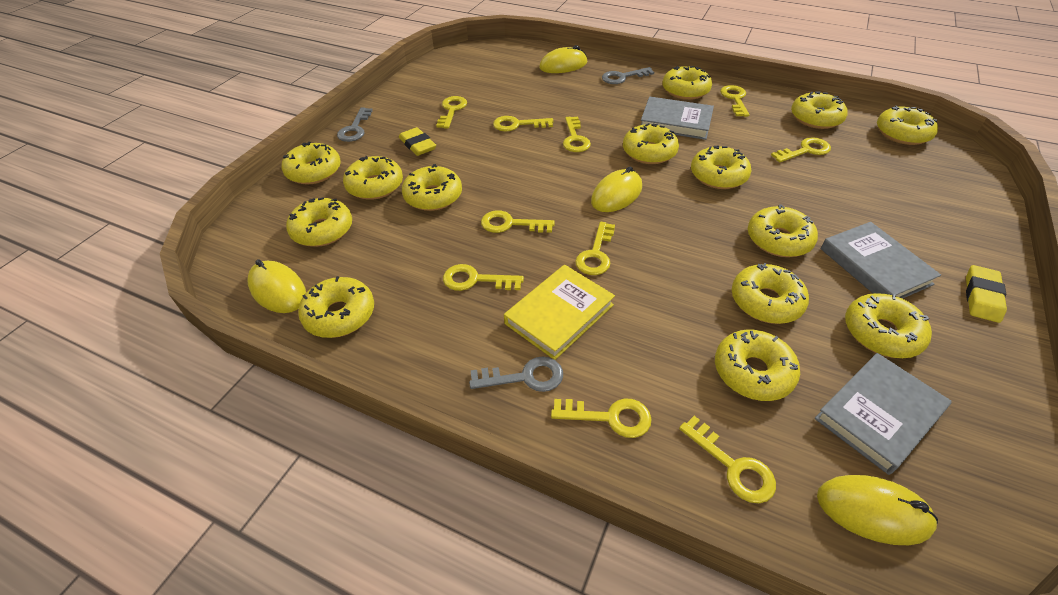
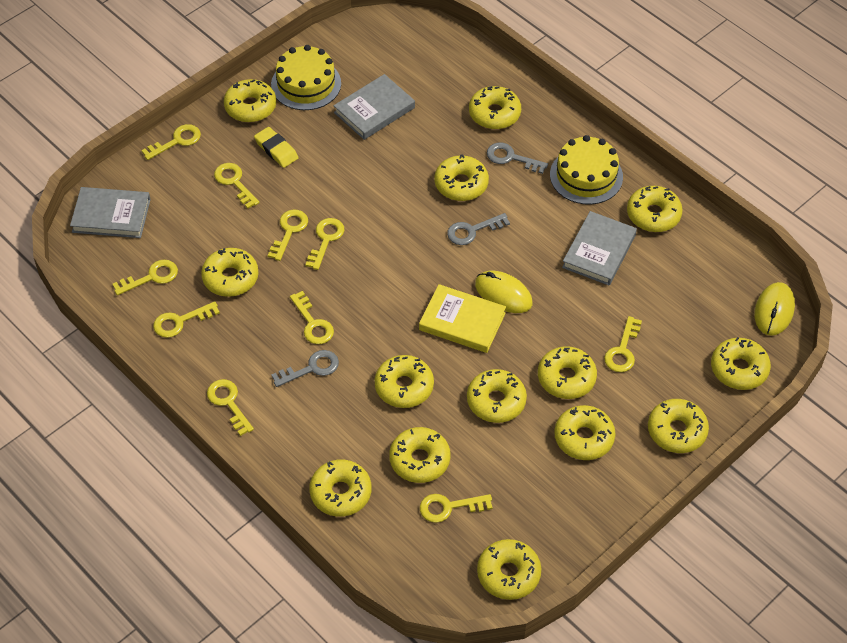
yellow cake: 0 -> 2
yellow eraser: 2 -> 1
yellow mouse: 4 -> 2

